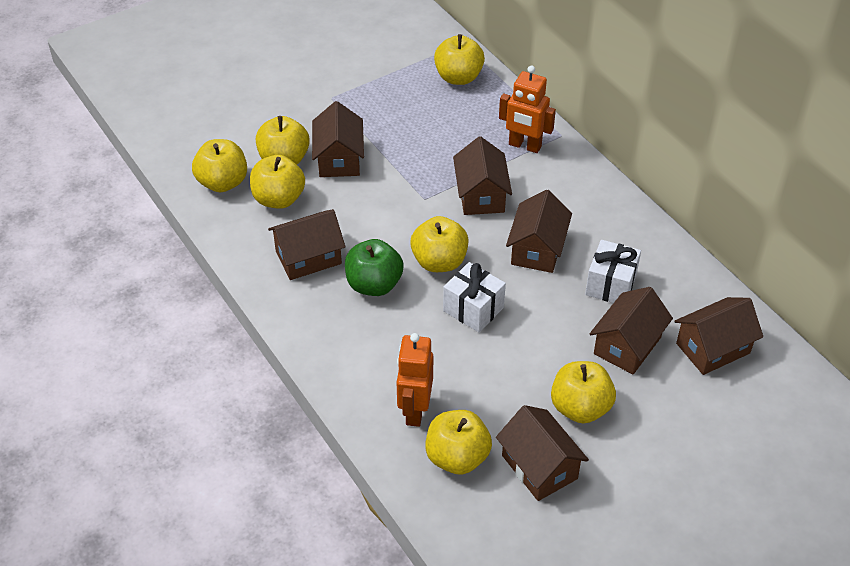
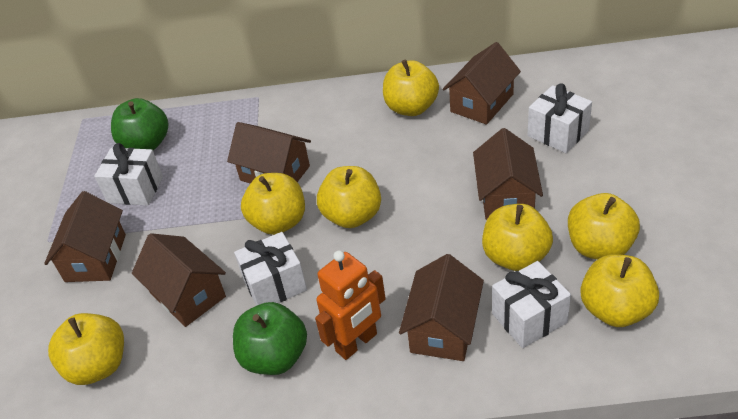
brown house: 7 -> 6
green apple: 1 -> 2
orange robot: 2 -> 1
white gift: 2 -> 4

